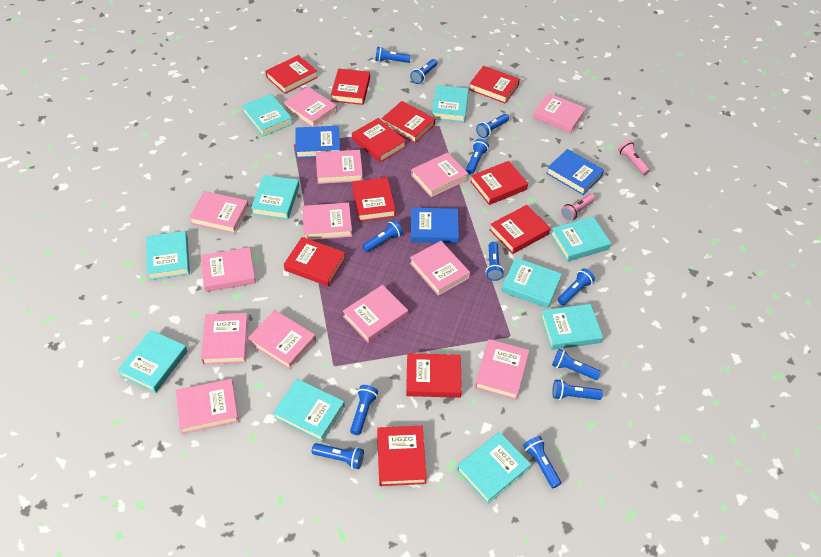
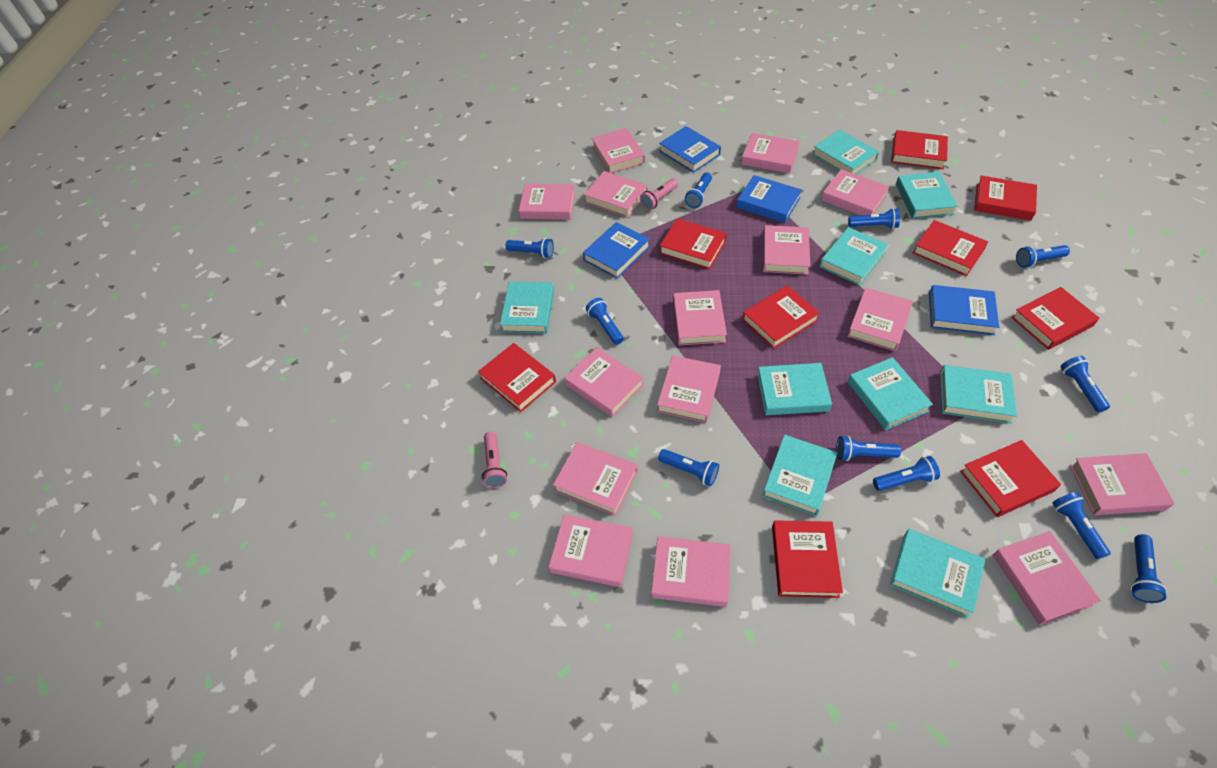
blue book: 3 -> 4
blue flashlight: 12 -> 11
pink book: 13 -> 15
red book: 11 -> 9
turquoise book: 10 -> 9

